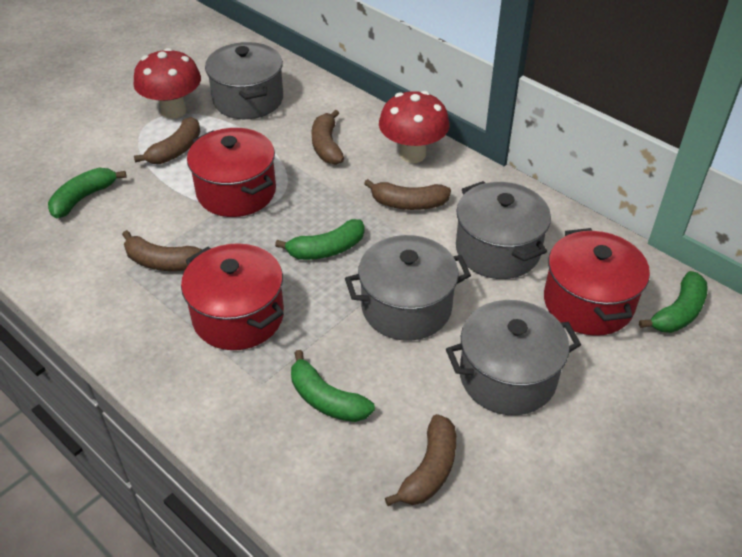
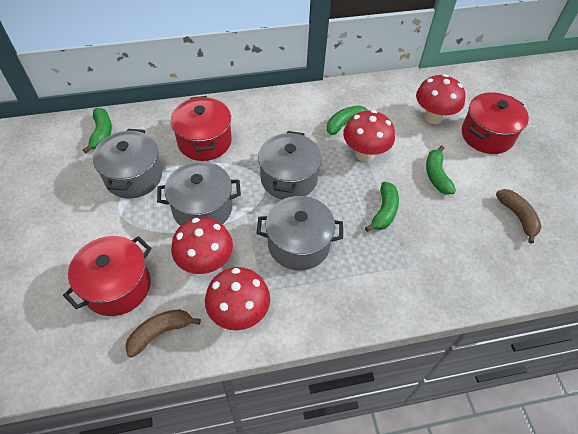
brown banana: 5 -> 2
red mushroom: 2 -> 4

